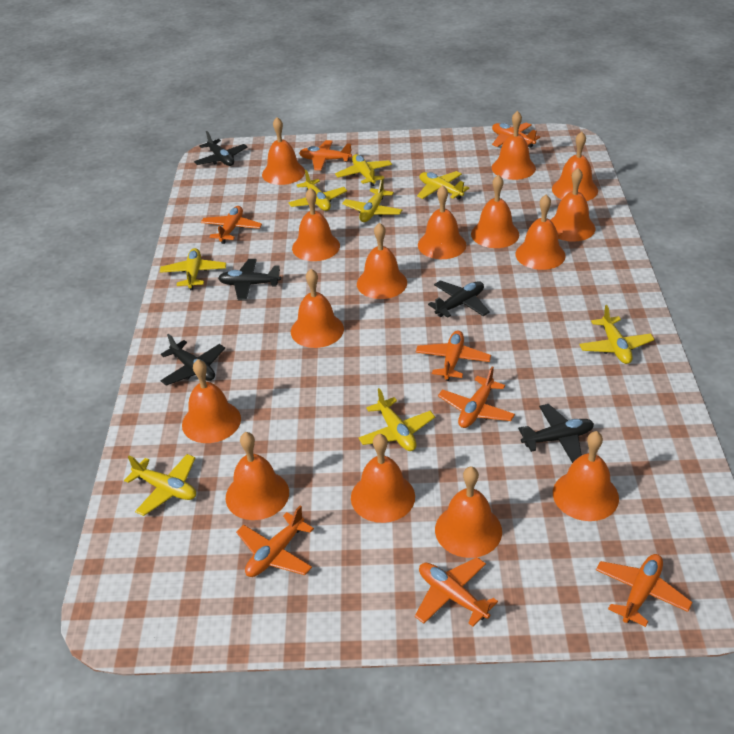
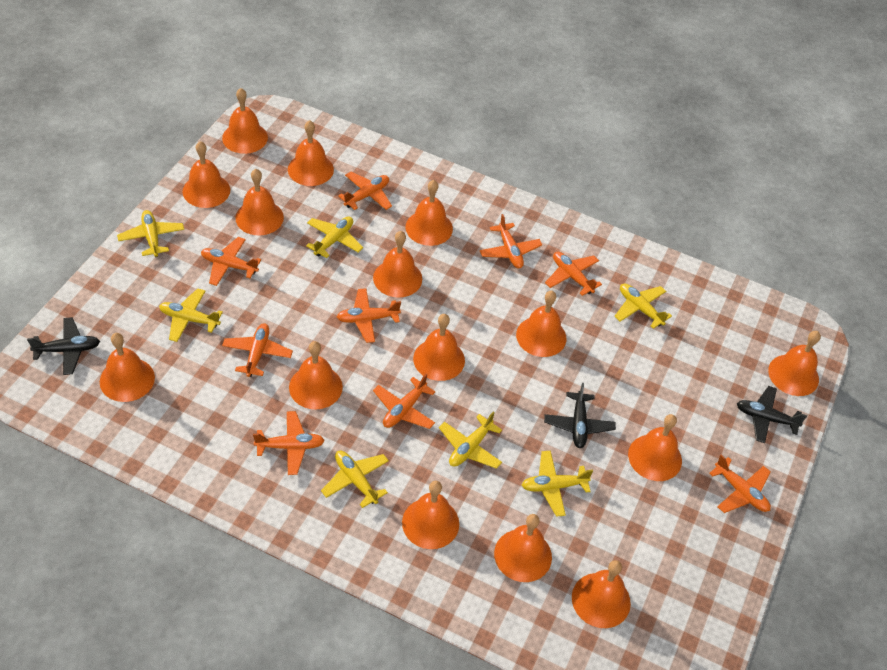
black plane: 5 -> 3
orange plane: 8 -> 9
yellow plane: 8 -> 7

